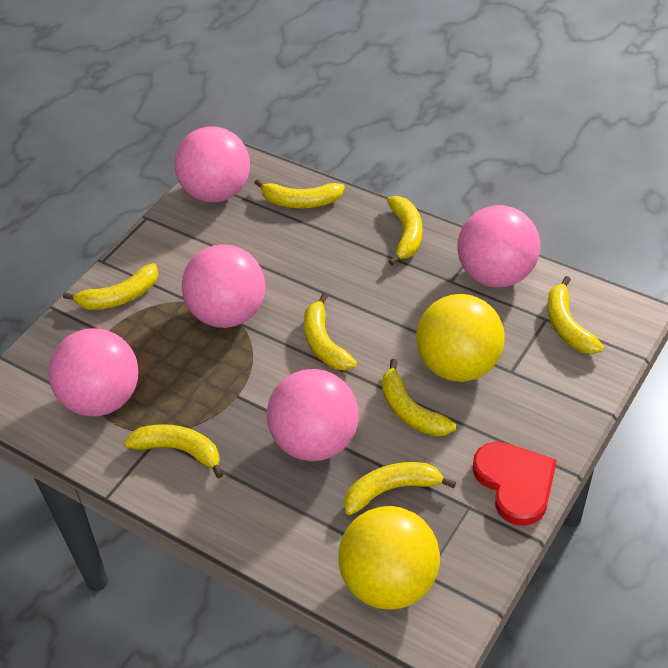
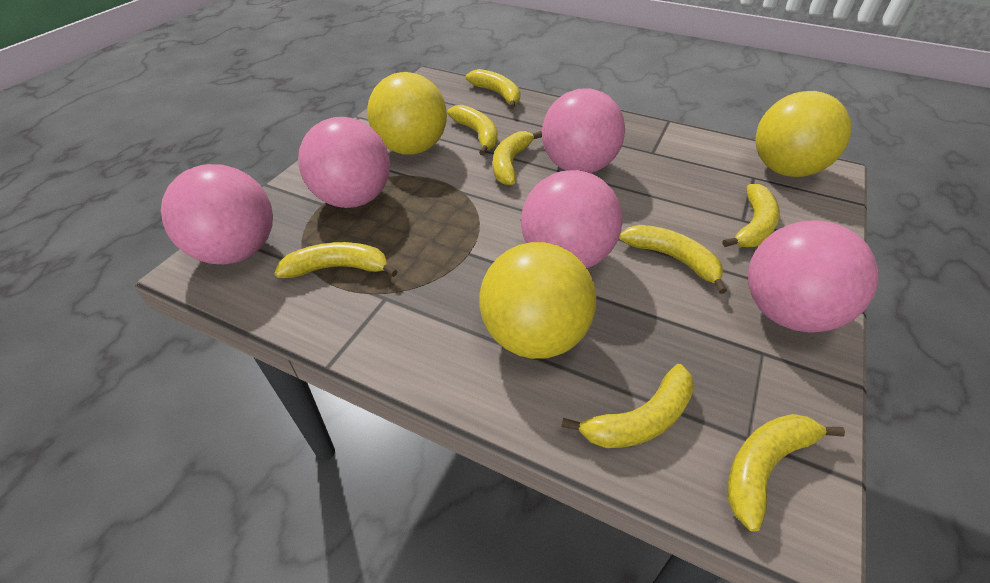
red heart: 1 -> 0
yellow ball: 2 -> 3

